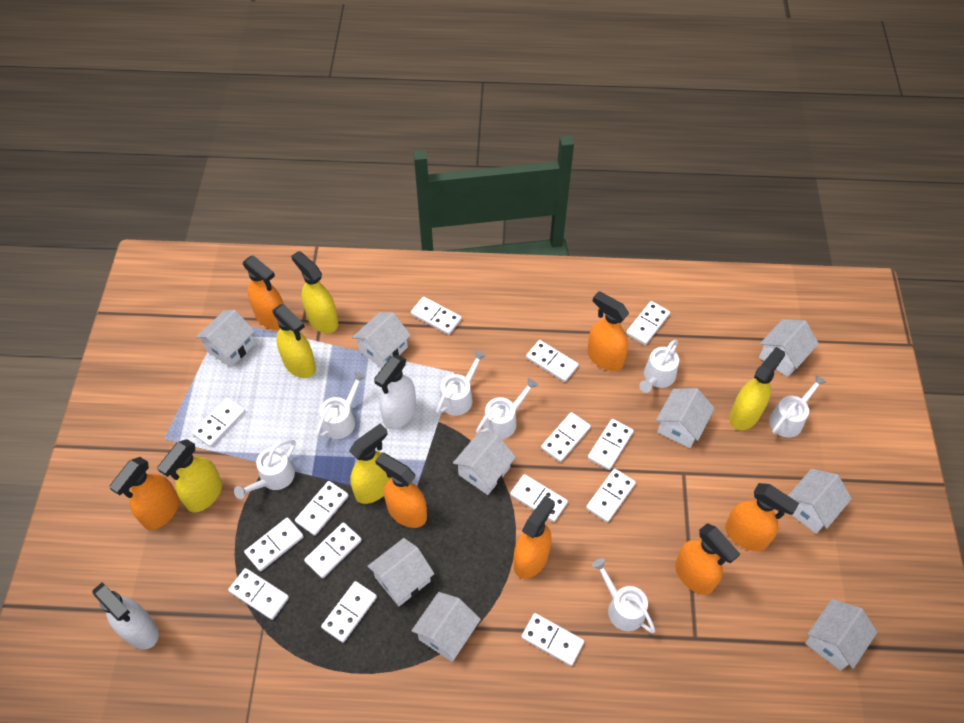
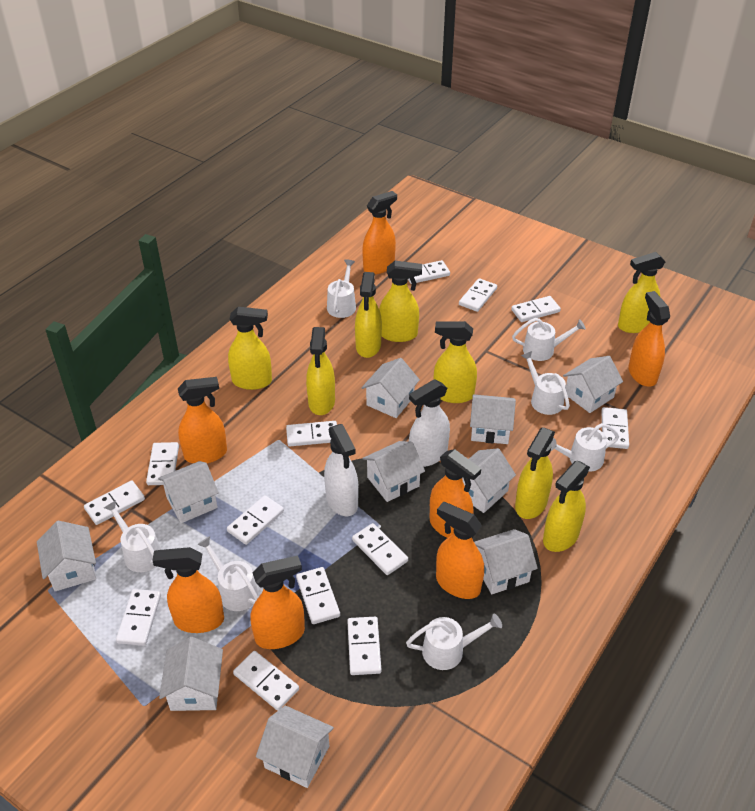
white domino: 14 -> 13
white house: 9 -> 10
yellow spray bottle: 5 -> 8

